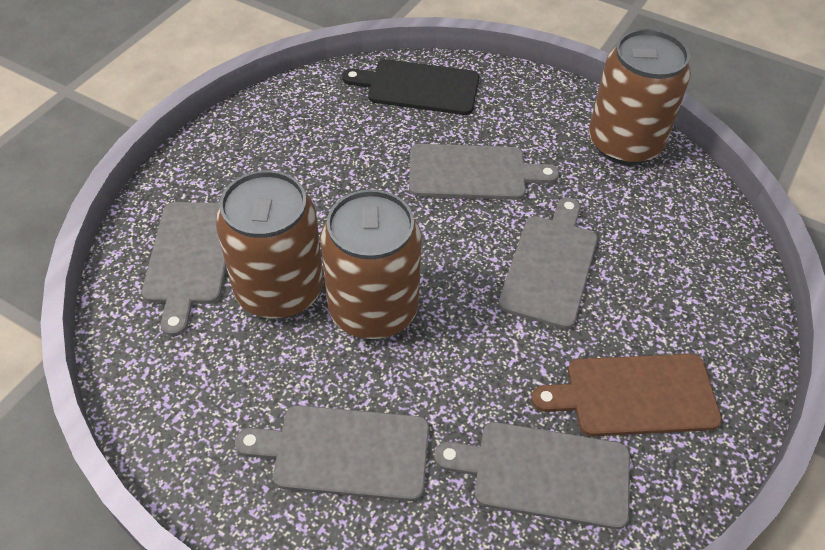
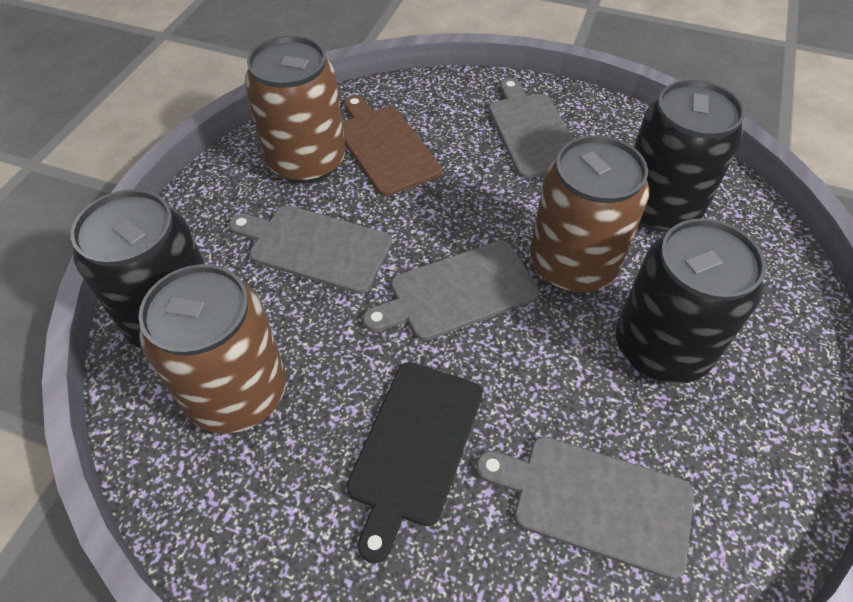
black can: 0 -> 3
grey cutting board: 5 -> 4

